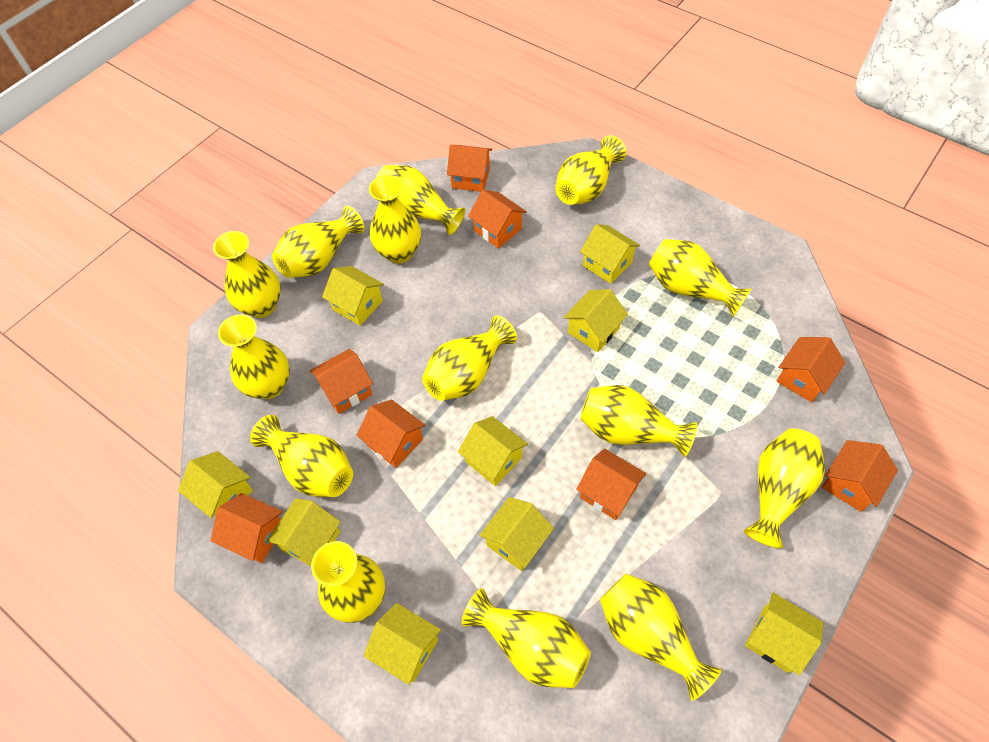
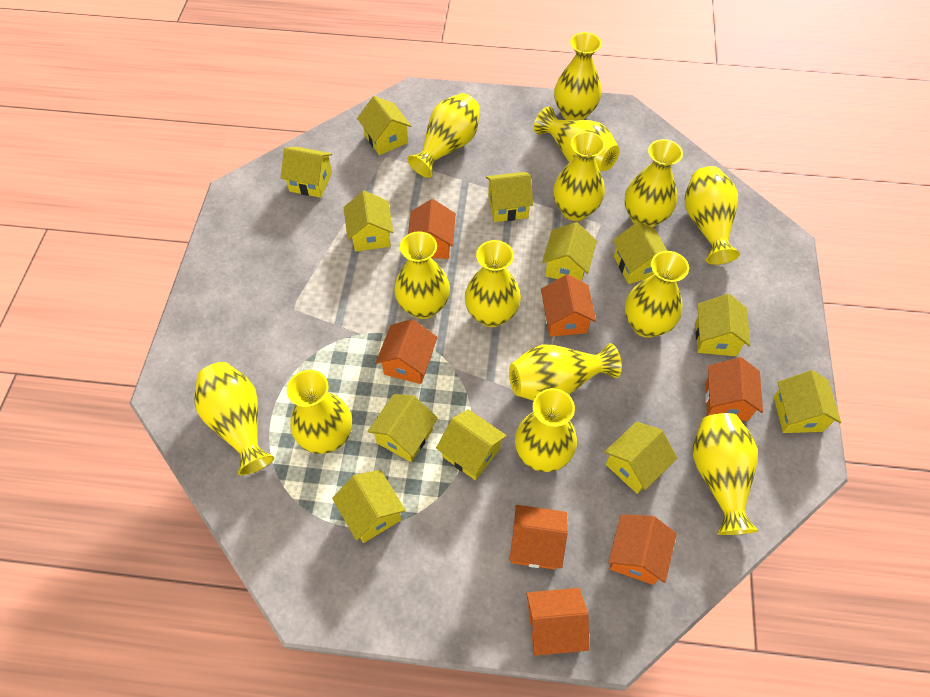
orange house: 8 -> 7
yellow house: 9 -> 12

